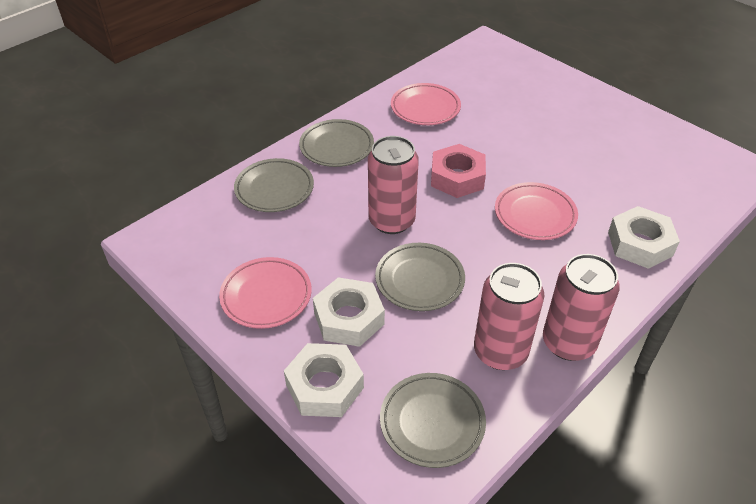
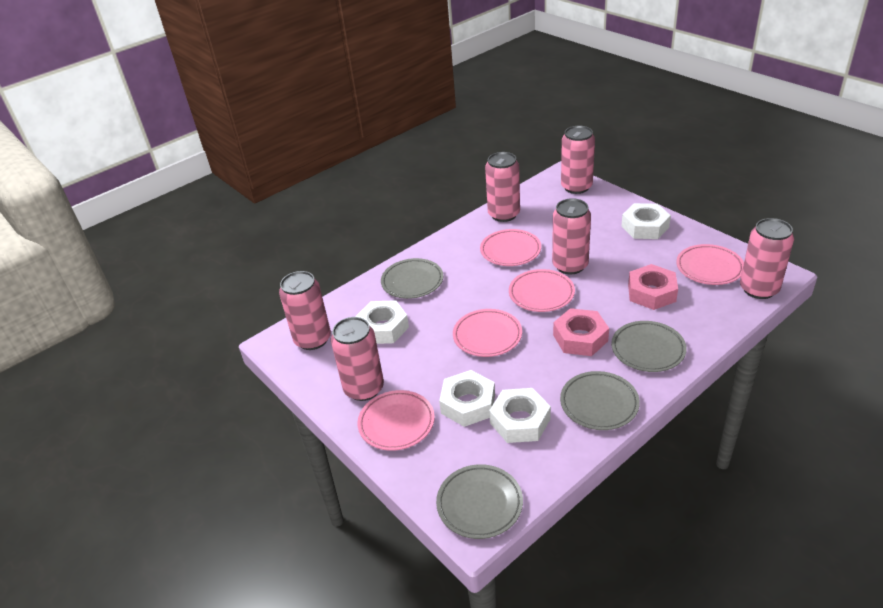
pink can: 3 -> 6
pink nut: 1 -> 2
pink plate: 3 -> 5
white nut: 3 -> 4

